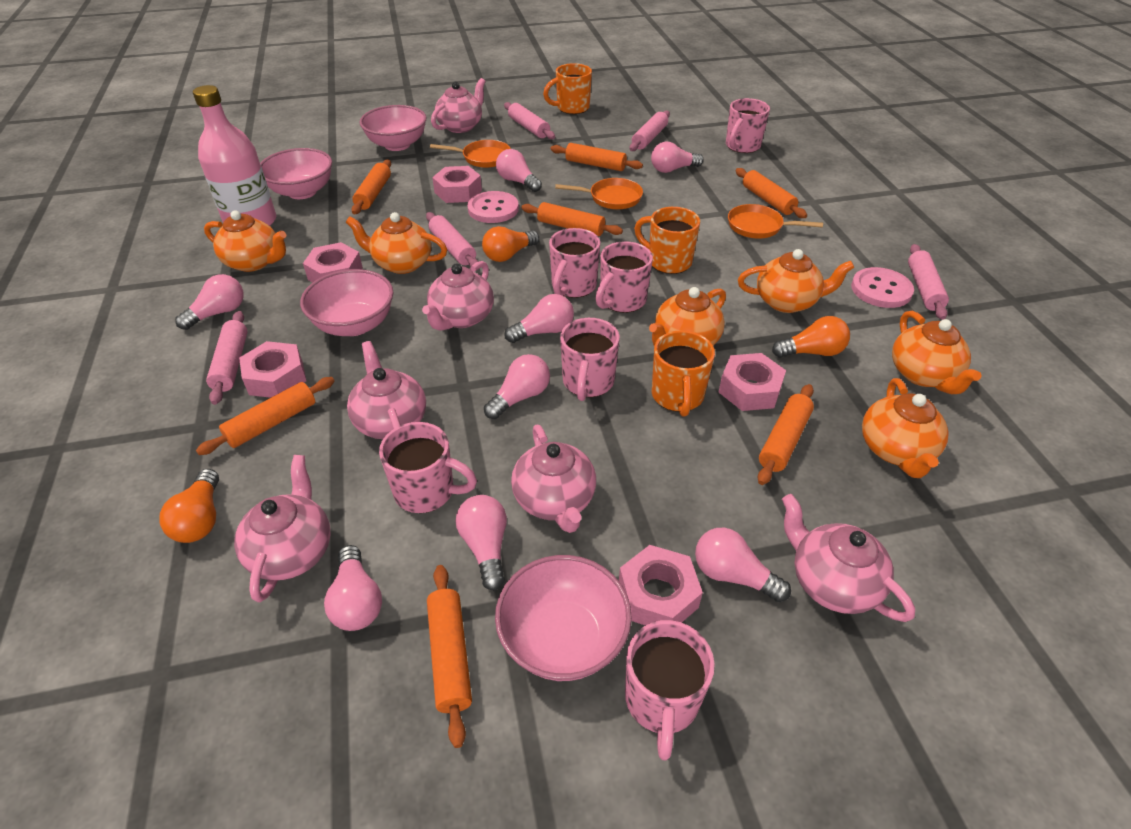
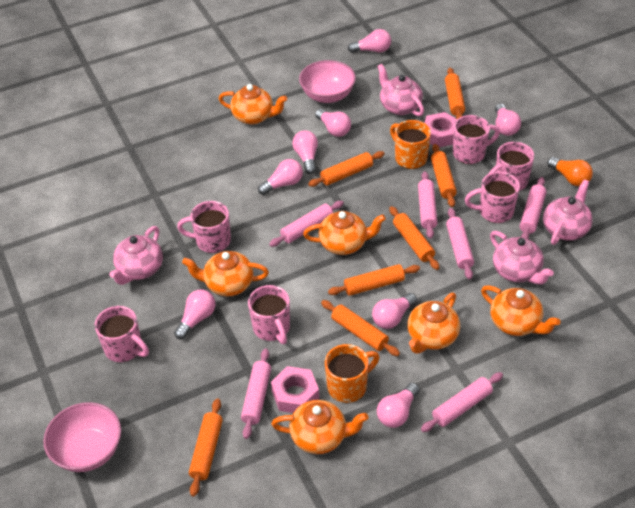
orange light bulb: 3 -> 1
orange mug: 3 -> 2
orange pan: 3 -> 0
pink bottle: 1 -> 0
pink bowl: 4 -> 2
pink button: 2 -> 0
pink nut: 5 -> 2
pink rolling pin: 5 -> 6
pink teapot: 6 -> 4

